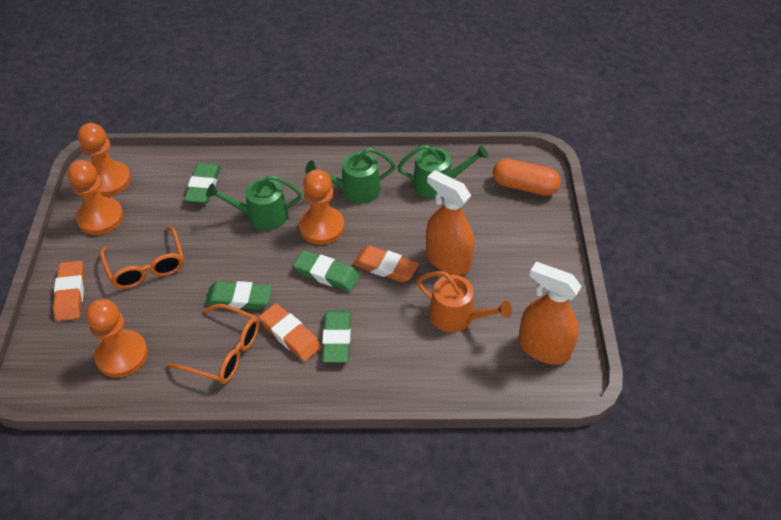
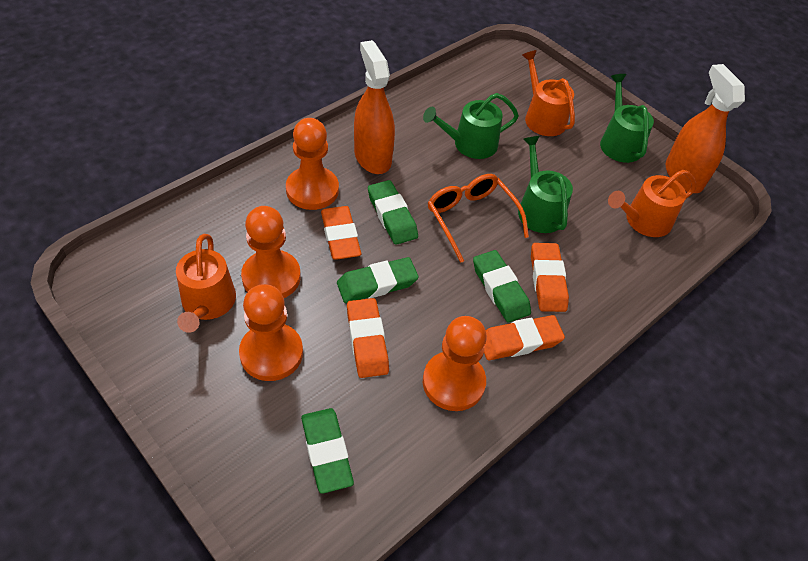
orange capsule: 1 -> 0
orange eraser: 3 -> 4
orange glasses: 2 -> 1
orange watering can: 1 -> 3

